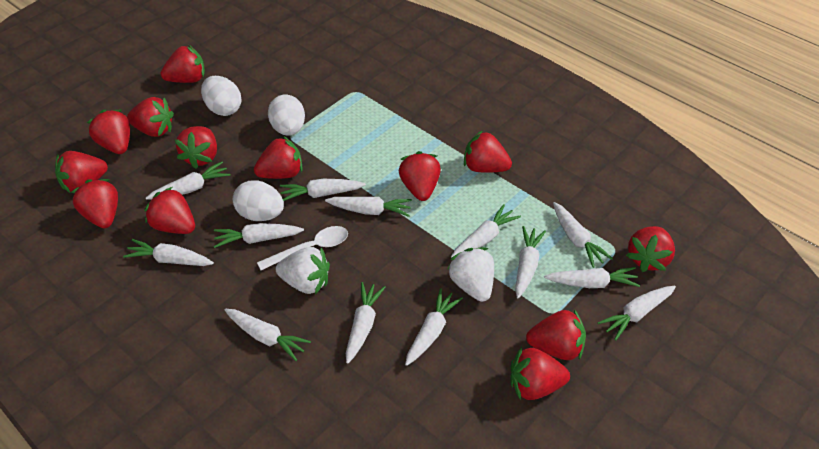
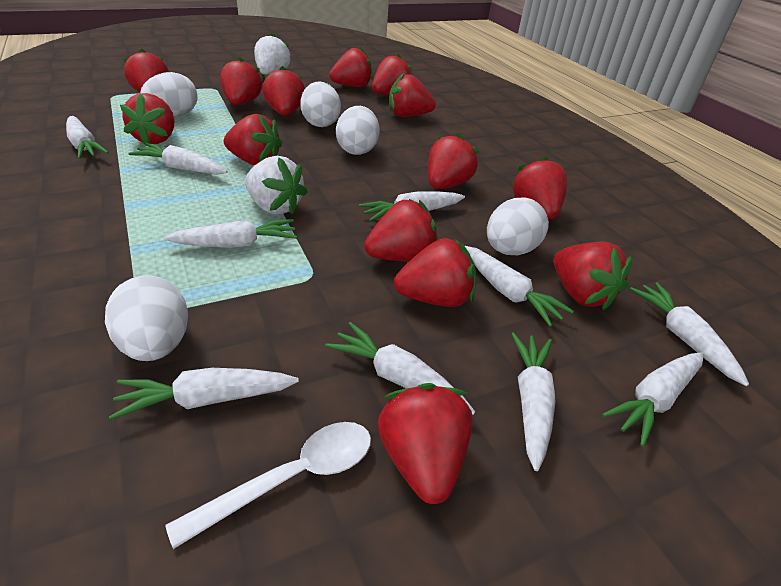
red strawberry: 13 -> 14
white carrot: 13 -> 10
white egg: 3 -> 5

